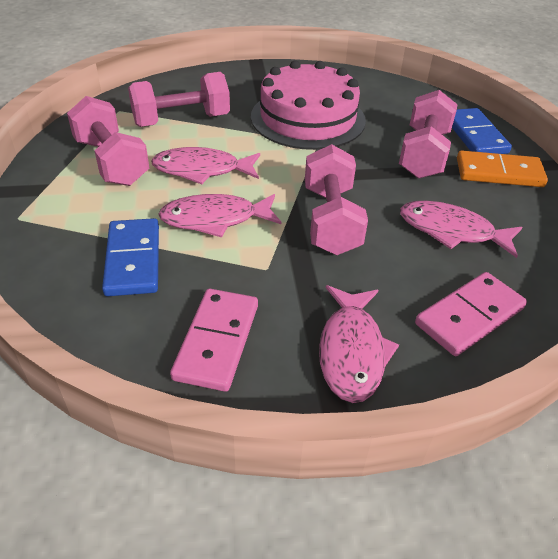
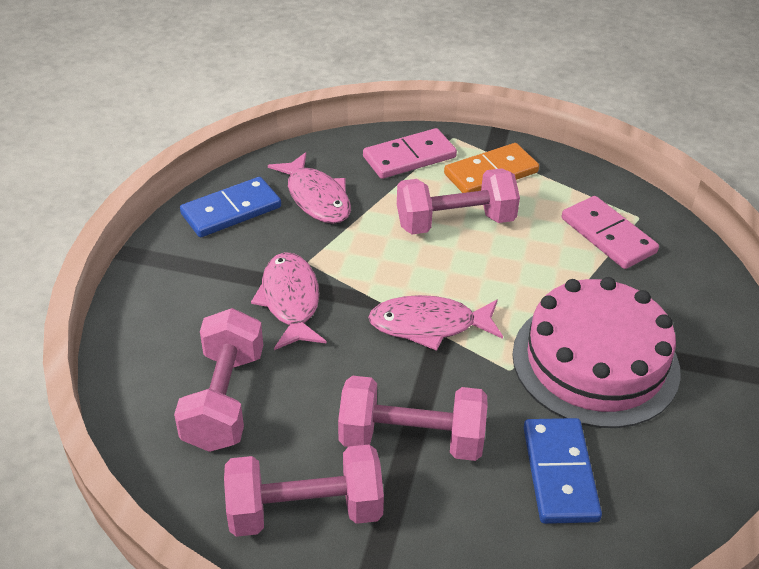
pink fish: 4 -> 3

